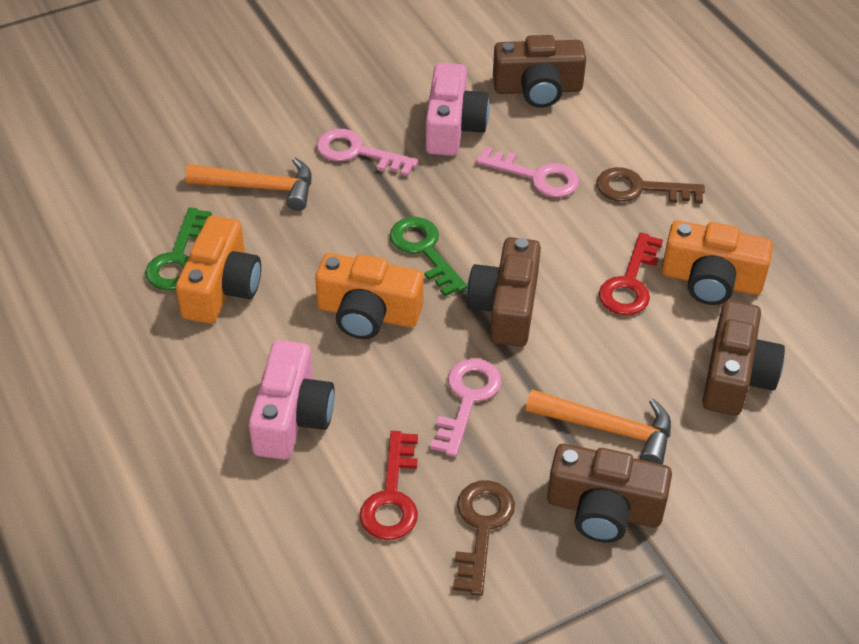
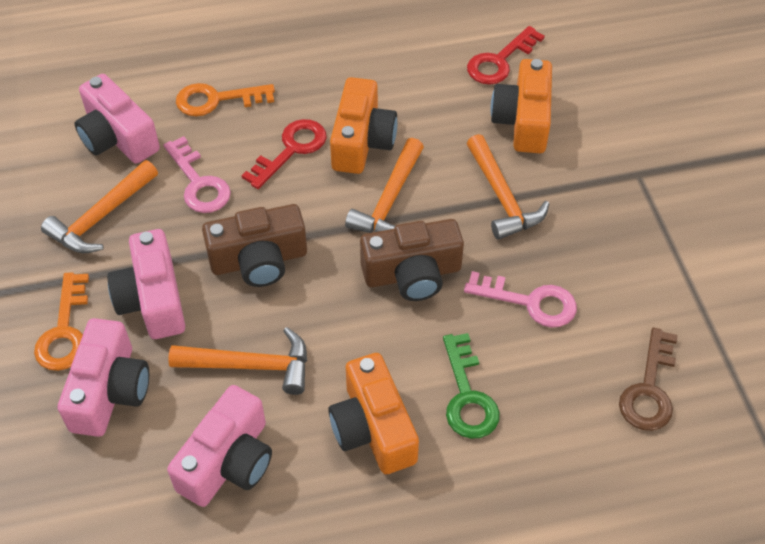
brown camera: 4 -> 2
brown key: 2 -> 1
green key: 2 -> 1
orange hammer: 2 -> 4
orange key: 0 -> 2
pink camera: 2 -> 4
pink key: 3 -> 2

